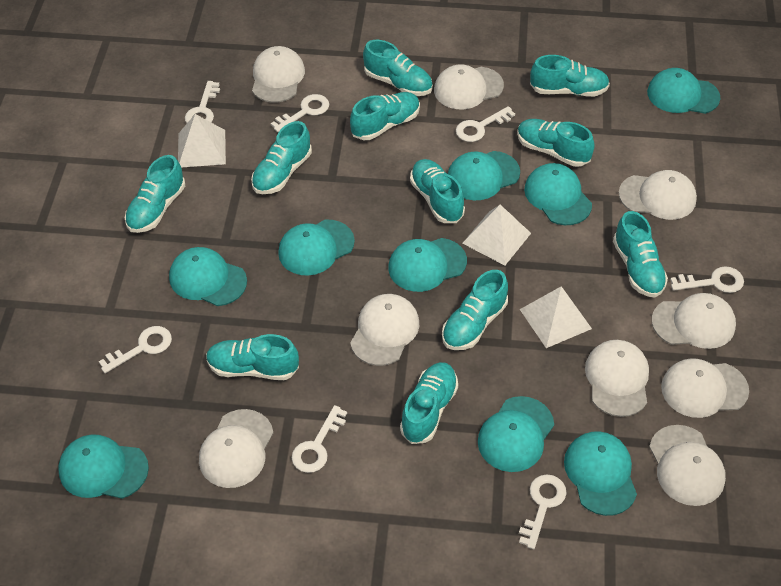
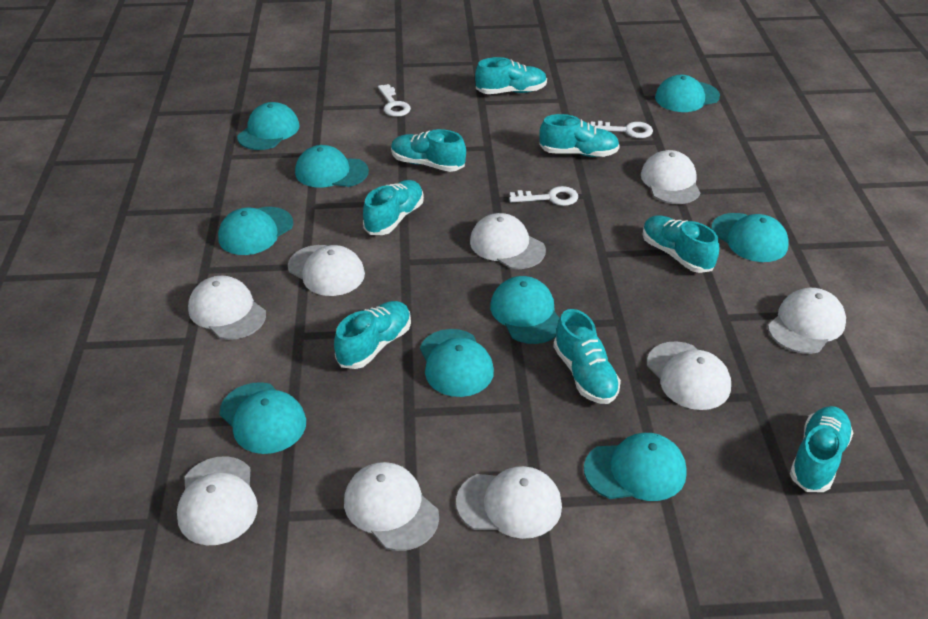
turquoise shoe: 11 -> 8
white key: 7 -> 3
white pyramid: 3 -> 0

